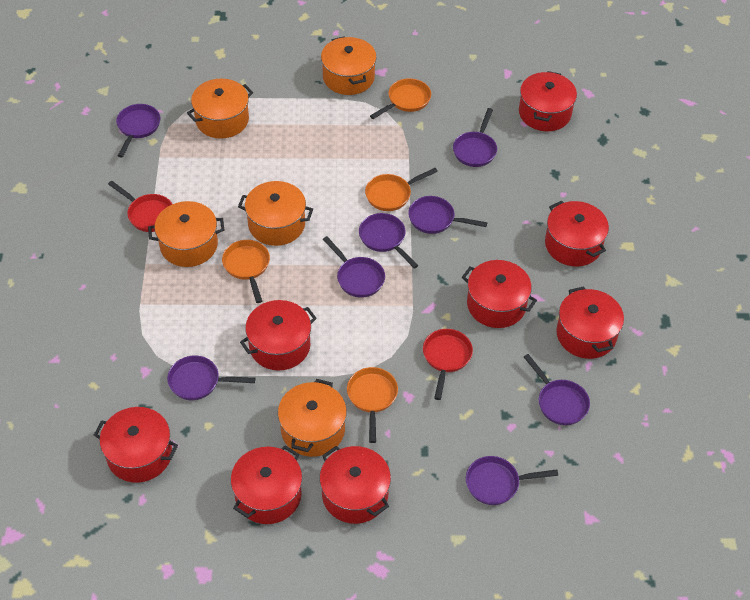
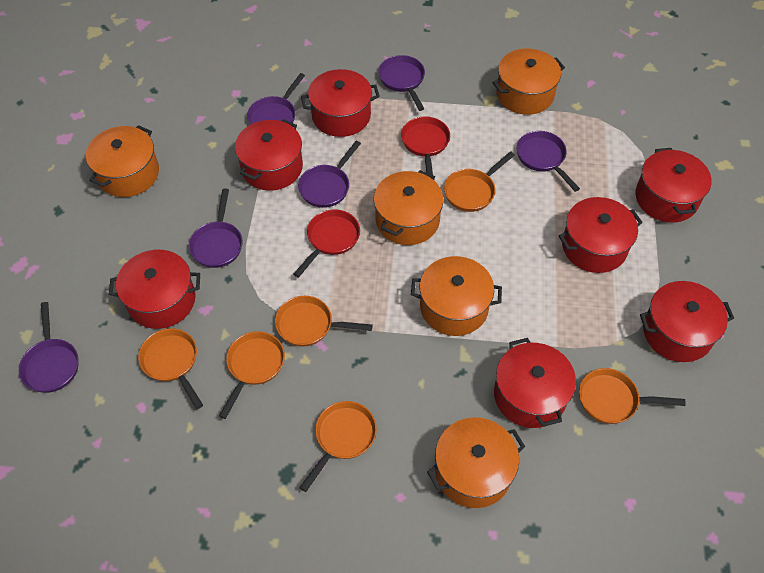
orange pan: 4 -> 6
purple pan: 8 -> 6
red pot: 8 -> 7

